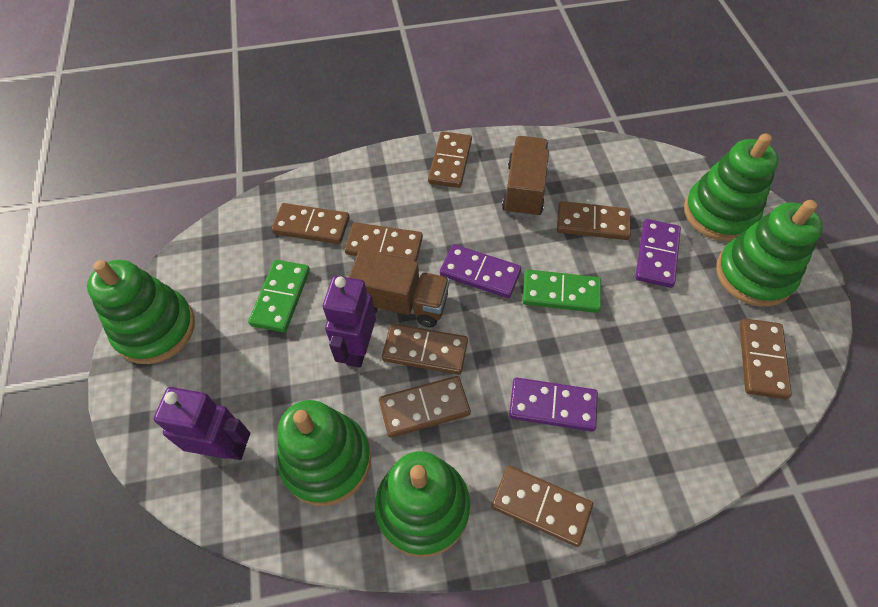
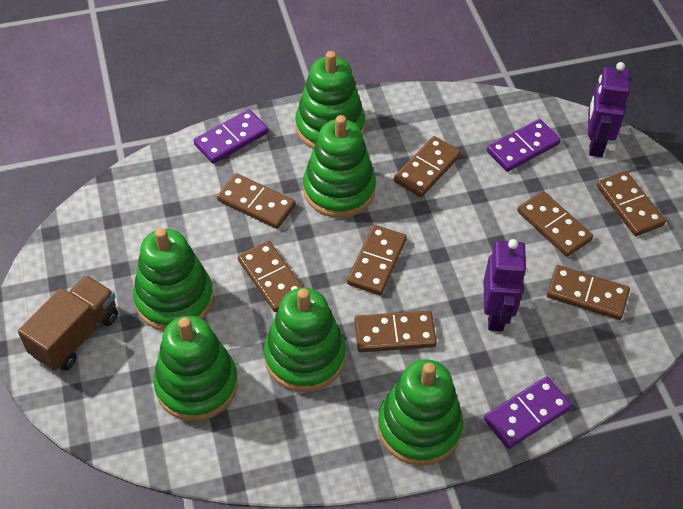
brown truck: 2 -> 1
green domino: 2 -> 0
green stacking toy: 5 -> 6

